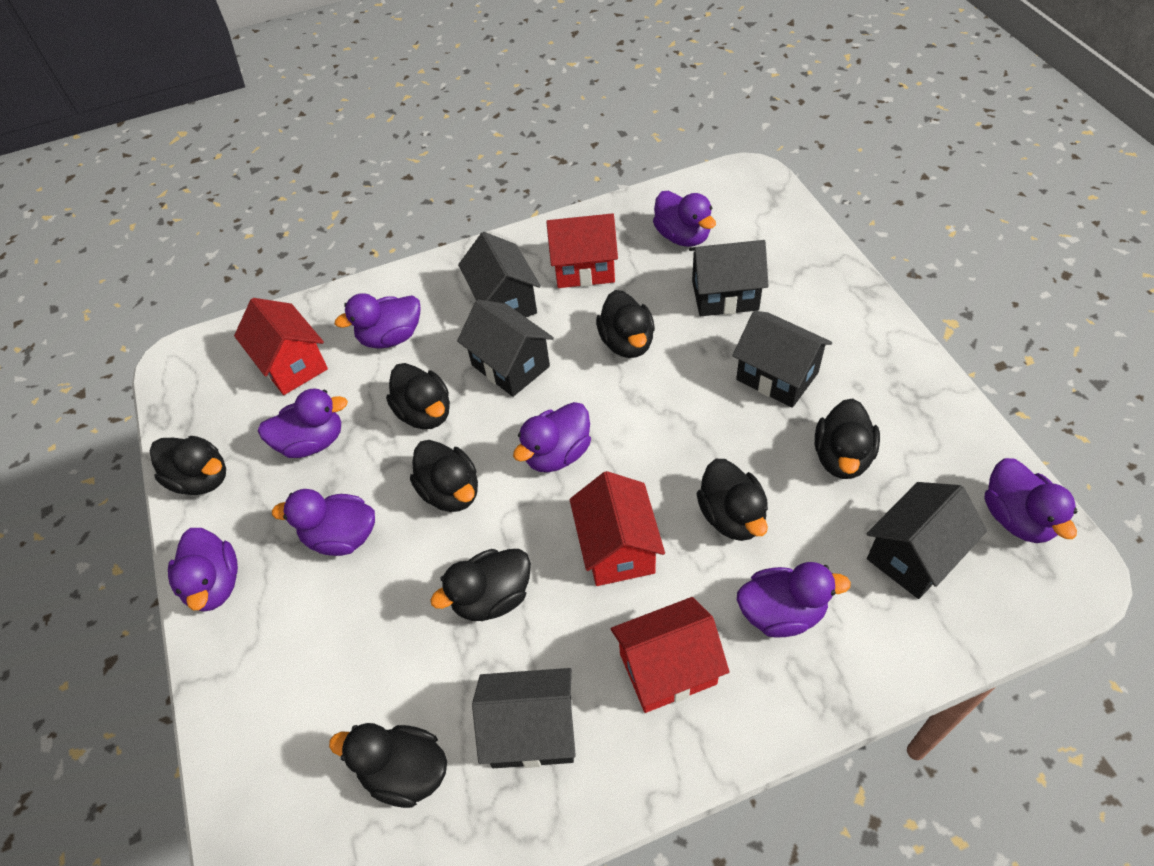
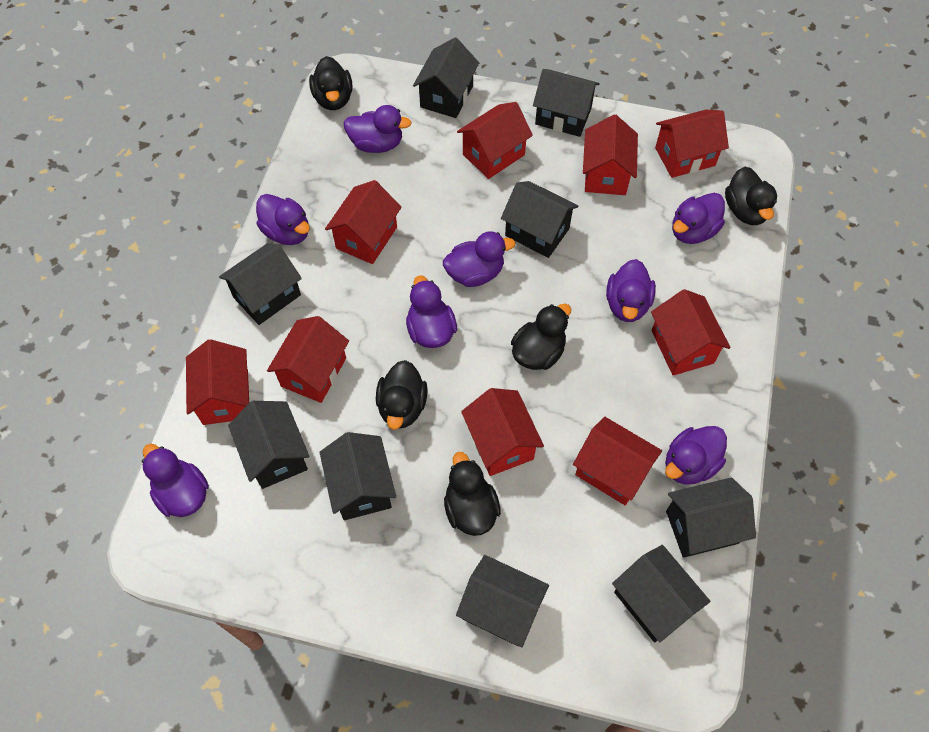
black duck: 8 -> 5
black house: 6 -> 9
red house: 4 -> 9

